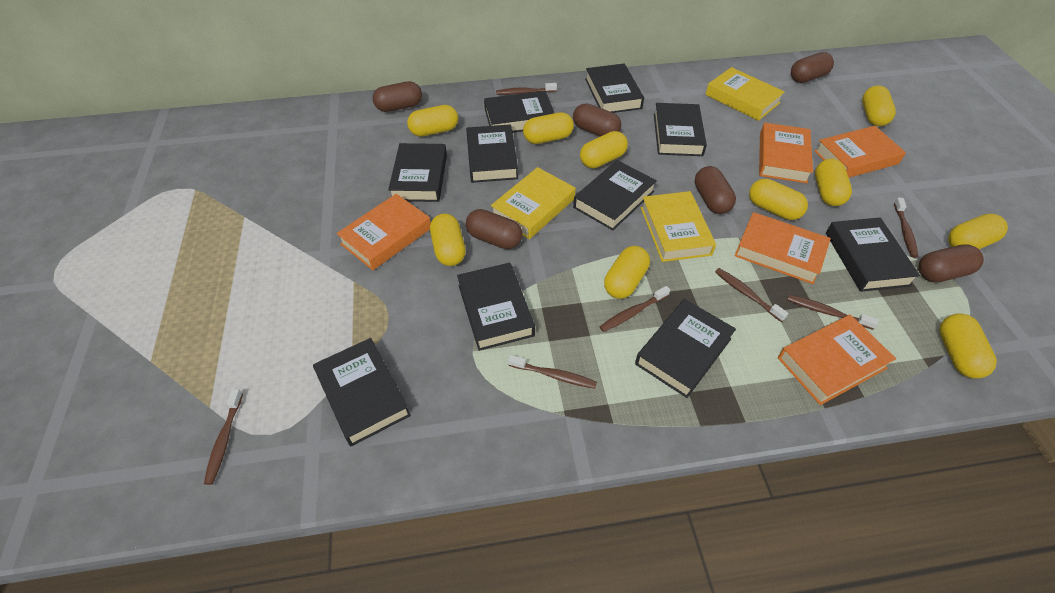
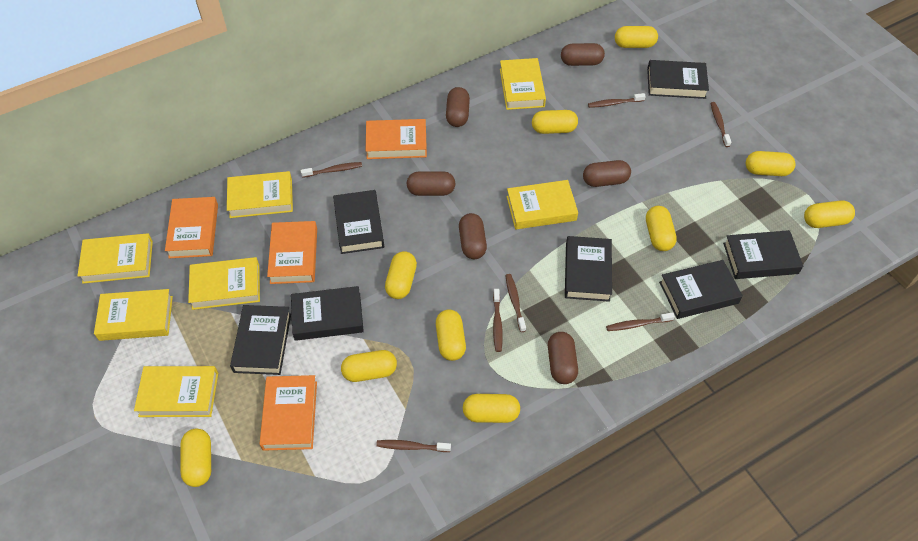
black book: 10 -> 7
orange book: 5 -> 4
yellow book: 3 -> 7

